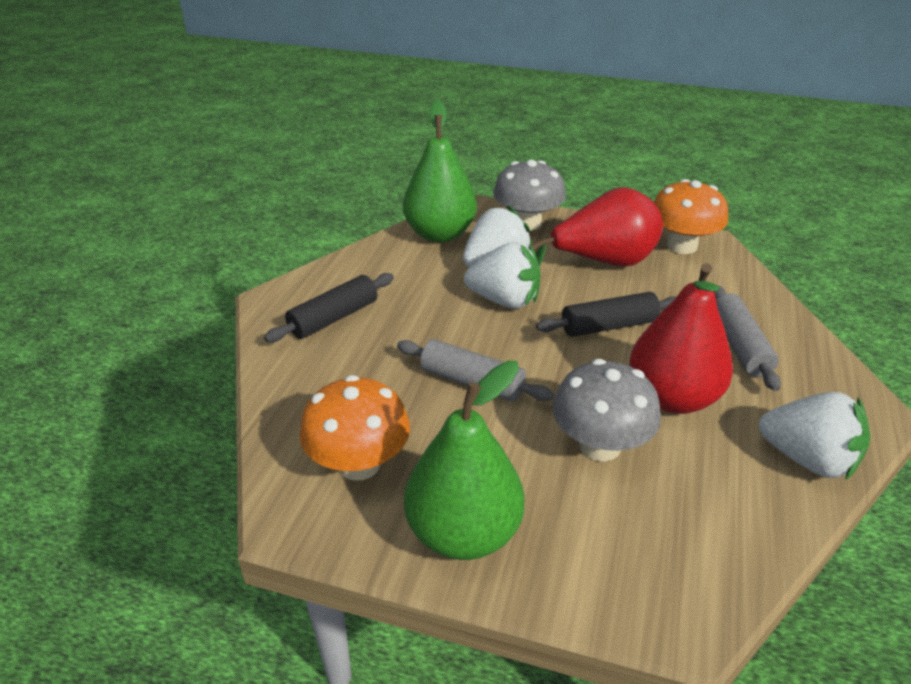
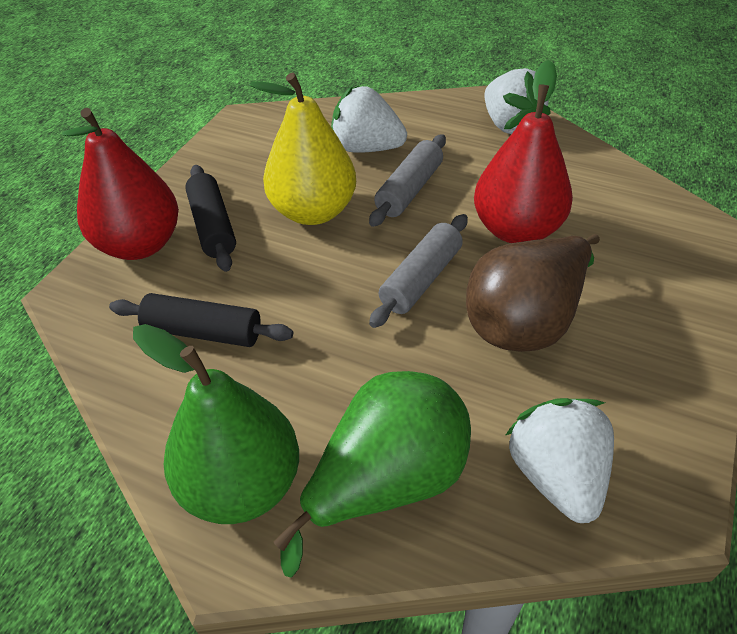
brown pear: 0 -> 1
grey mushroom: 2 -> 0
orange mushroom: 2 -> 0
yellow pear: 0 -> 1

